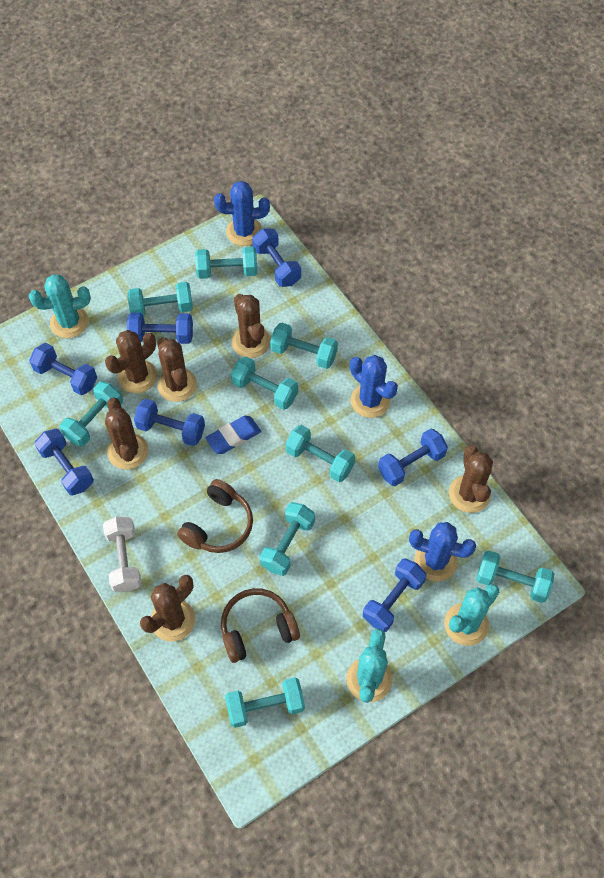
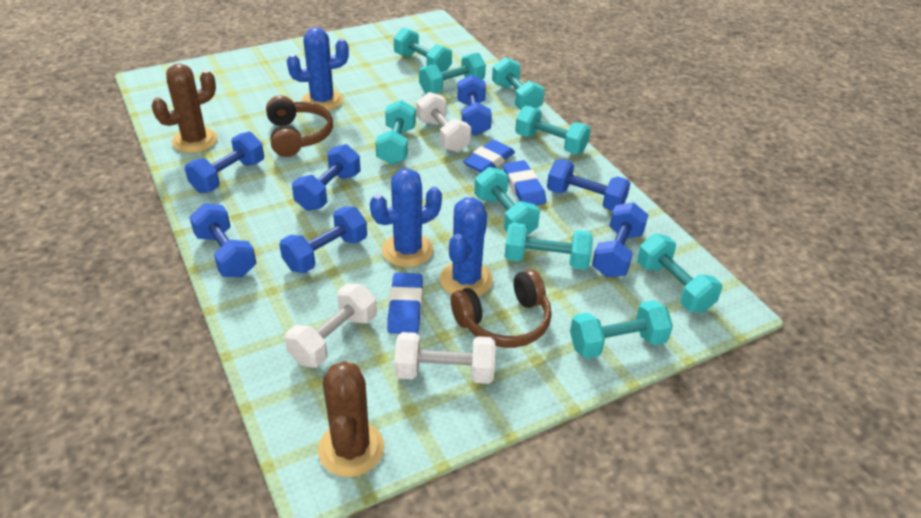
blue eraser: 1 -> 3
brown cactus: 6 -> 2
turquoise cactus: 3 -> 0
white dumbbell: 1 -> 3

